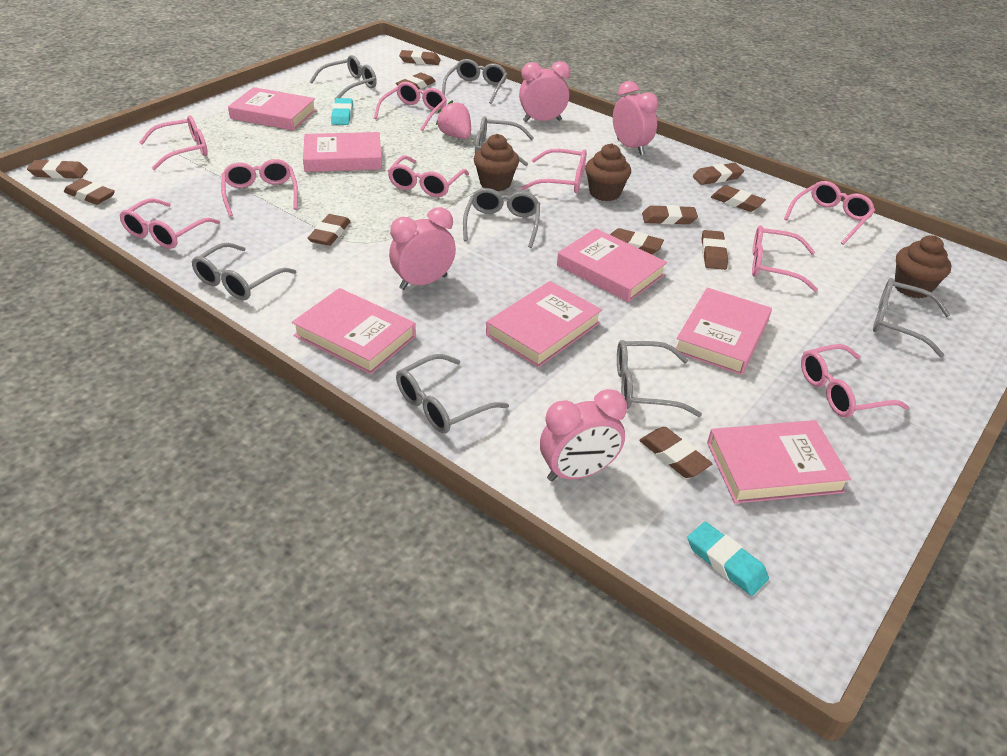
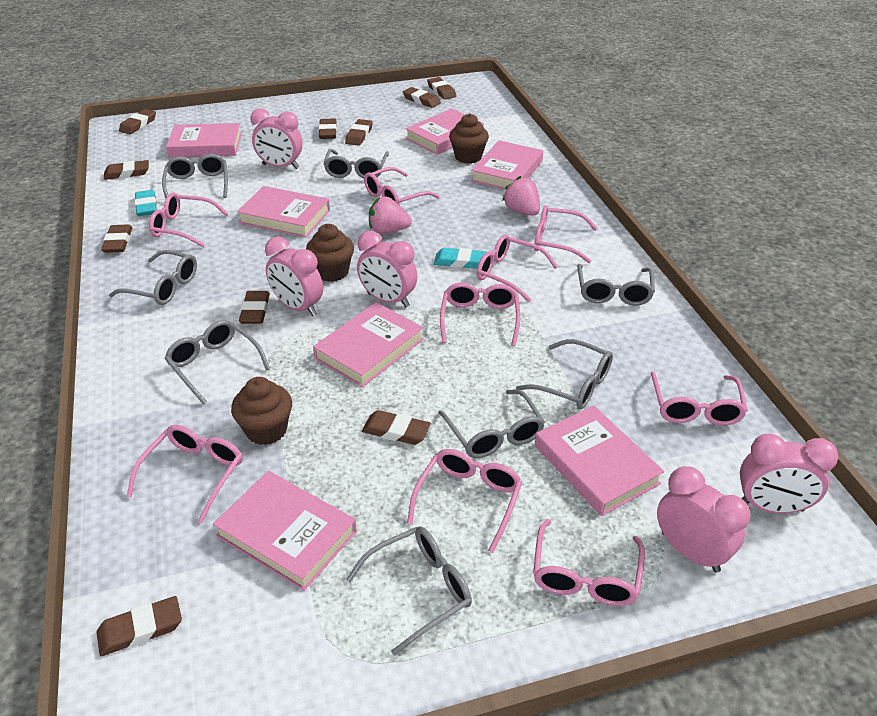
brown eraser: 11 -> 10
pink clock: 4 -> 5
pink strawberry: 1 -> 2

